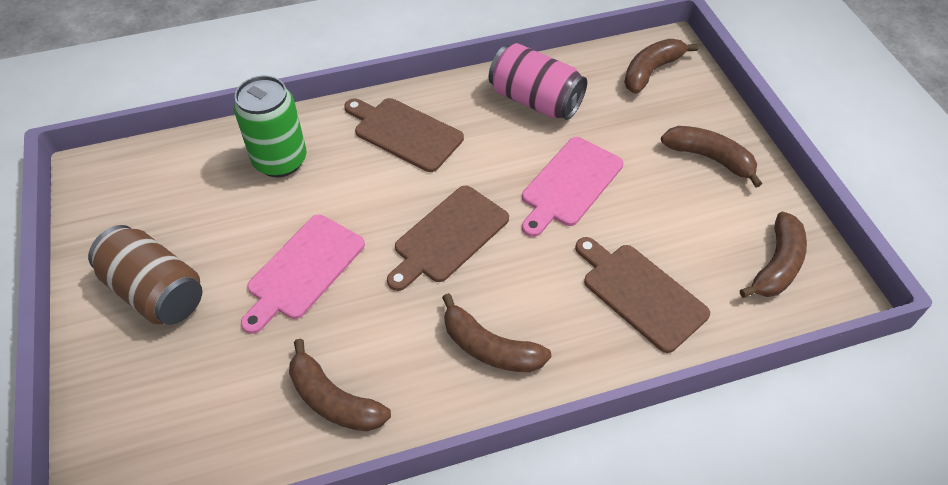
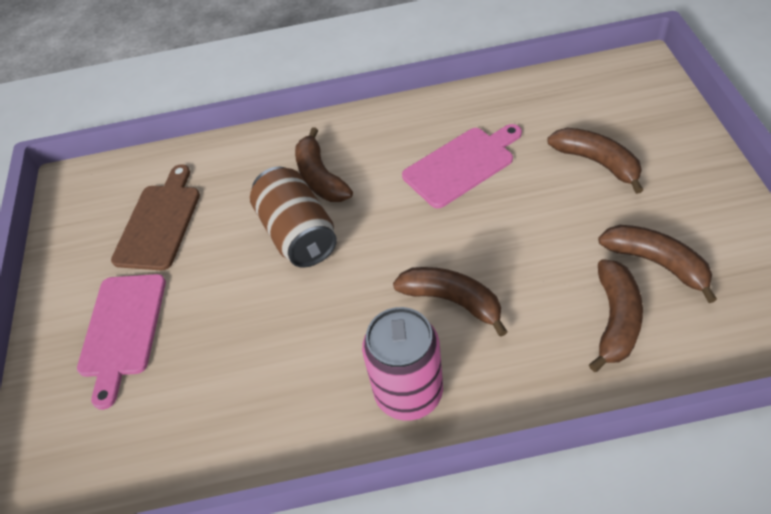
brown cutting board: 3 -> 1
green can: 1 -> 0

